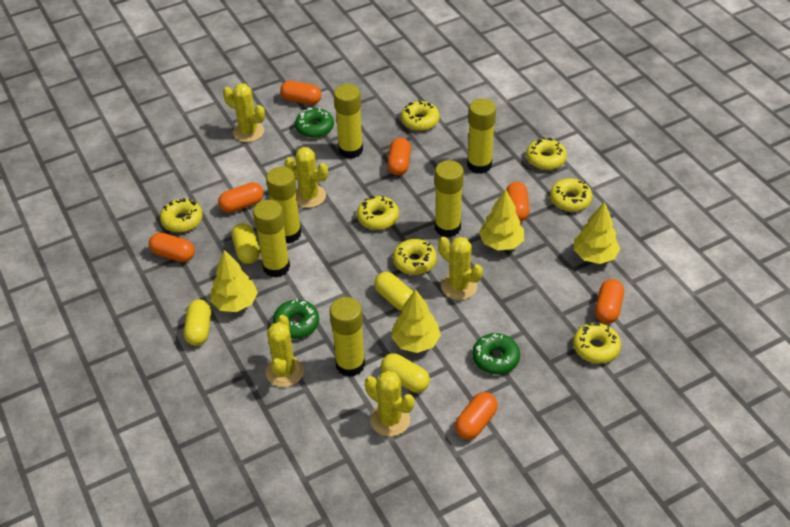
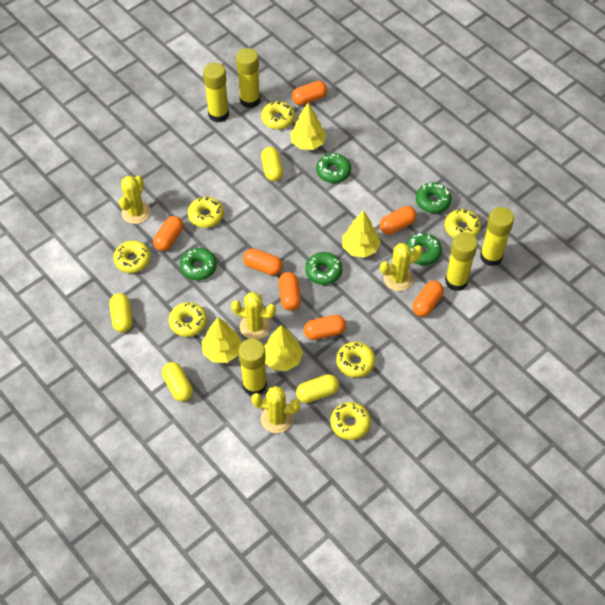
green donut: 3 -> 5
yellow cactus: 5 -> 4
yellow glue stick: 6 -> 5

